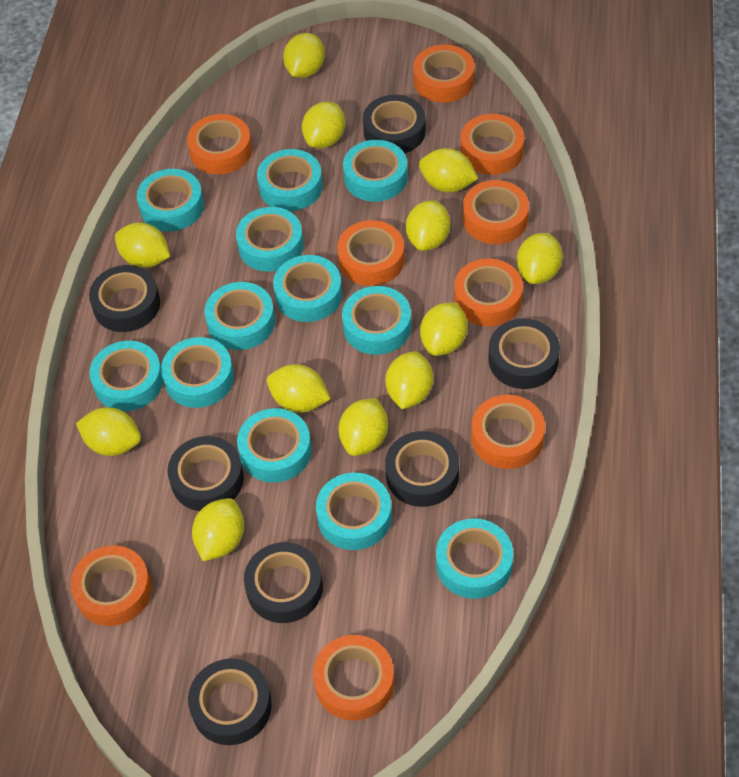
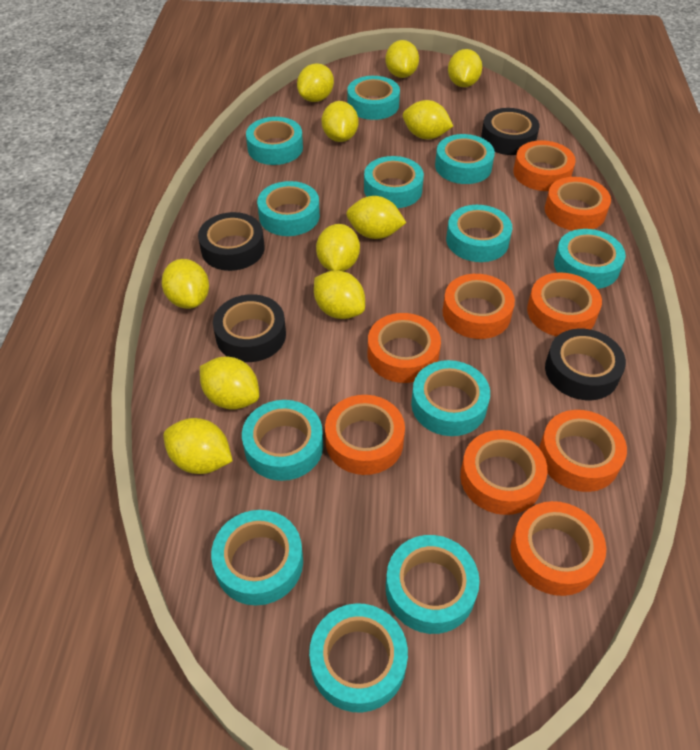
black tape: 7 -> 4
yellow lemon: 12 -> 11

